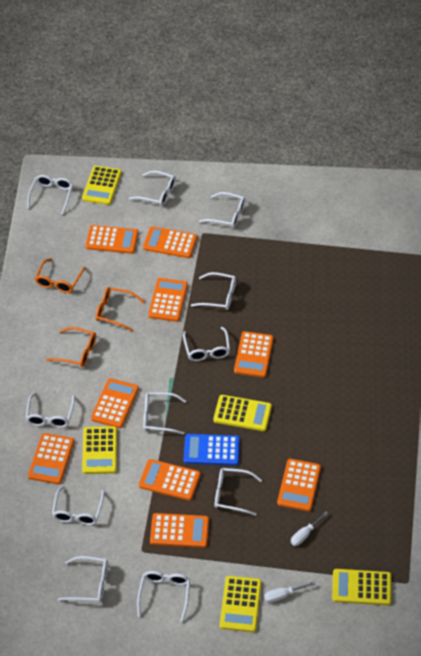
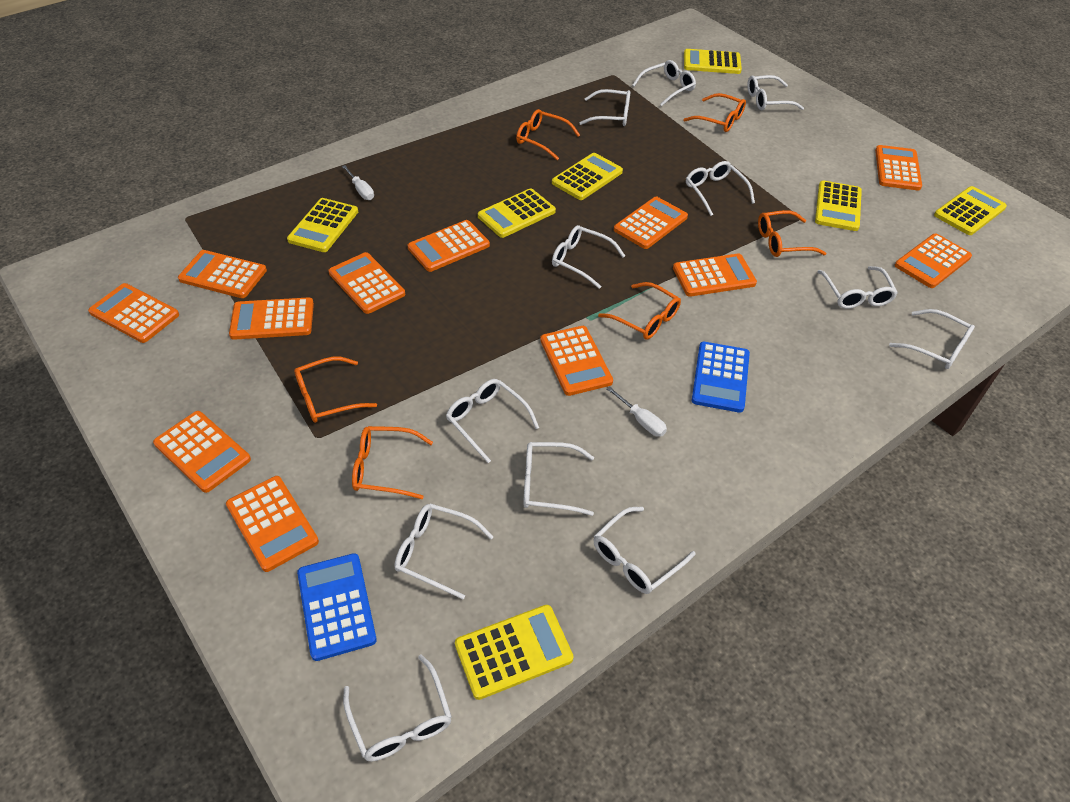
blue calculator: 1 -> 2
orange calculator: 9 -> 12
orange glasses: 3 -> 6
white glasses: 11 -> 12
yellow calculator: 5 -> 7

